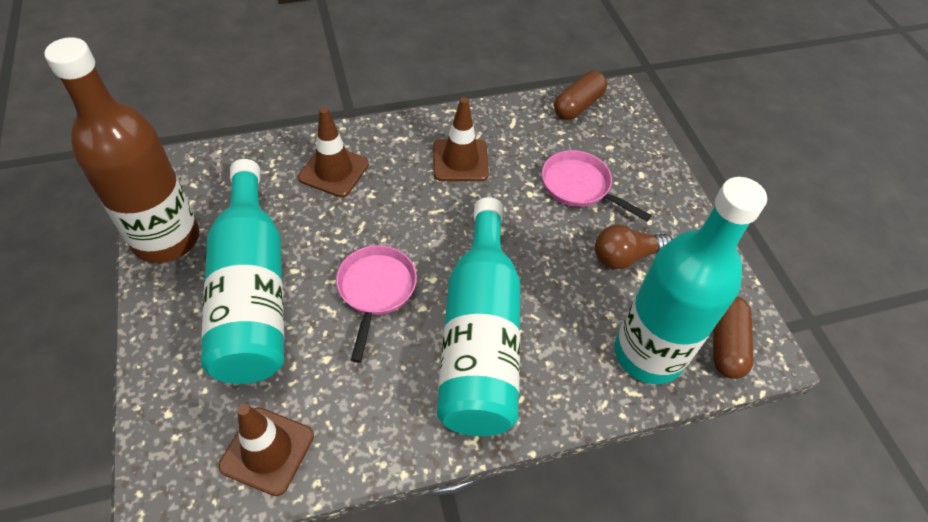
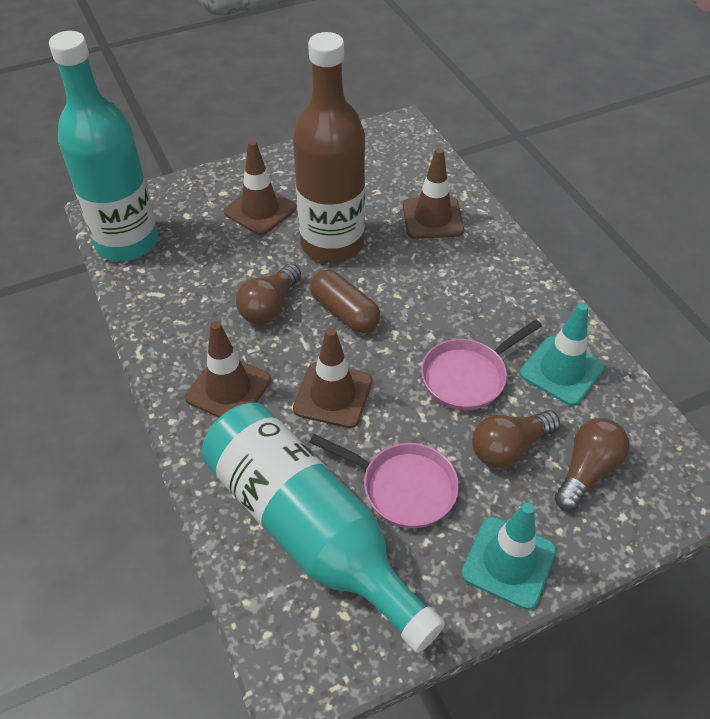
brown capsule: 2 -> 1
brown light bulb: 1 -> 3
brown traffic cone: 3 -> 4
turquoise bottle: 3 -> 2
turquoise traffic cone: 0 -> 2

